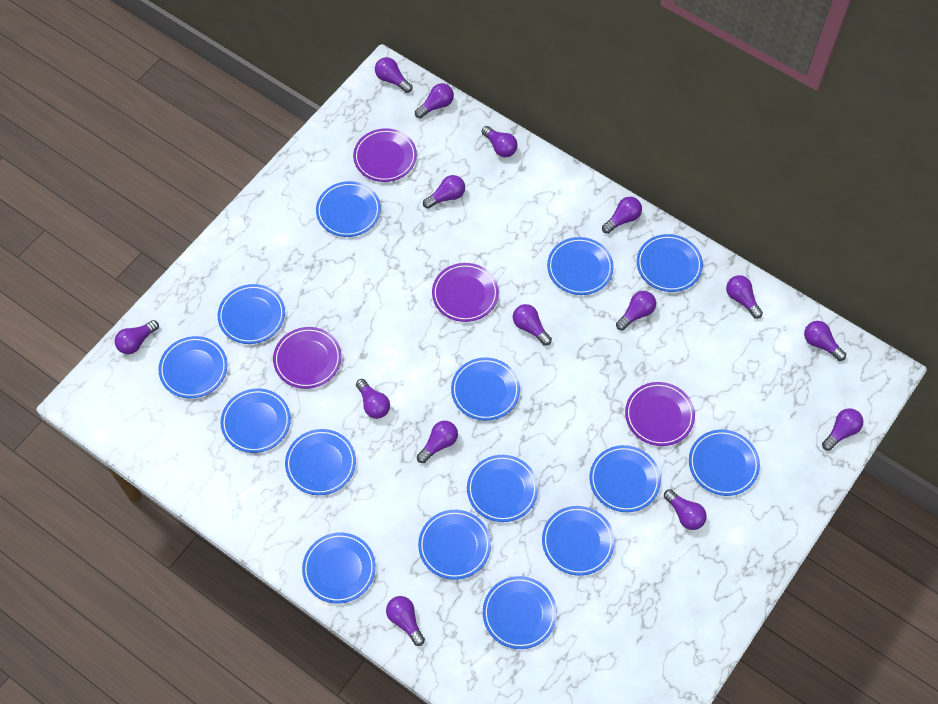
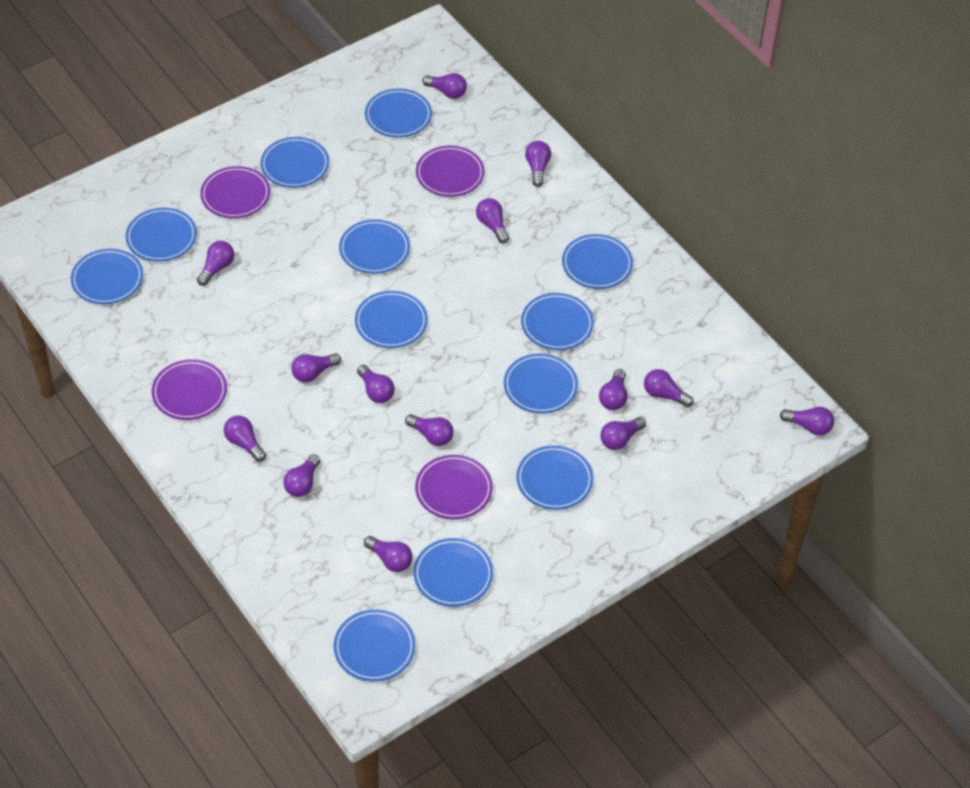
blue plate: 15 -> 12
purple light bulb: 15 -> 14

